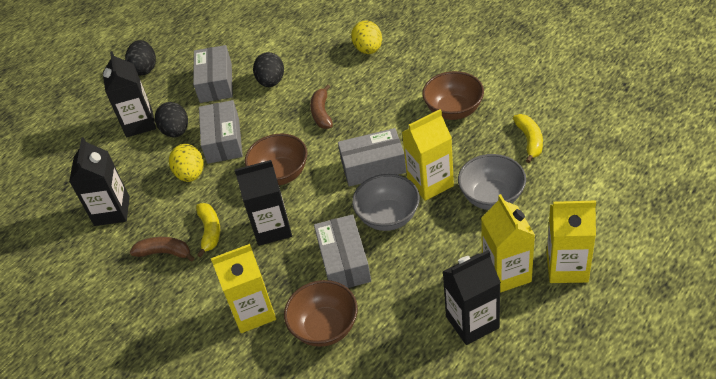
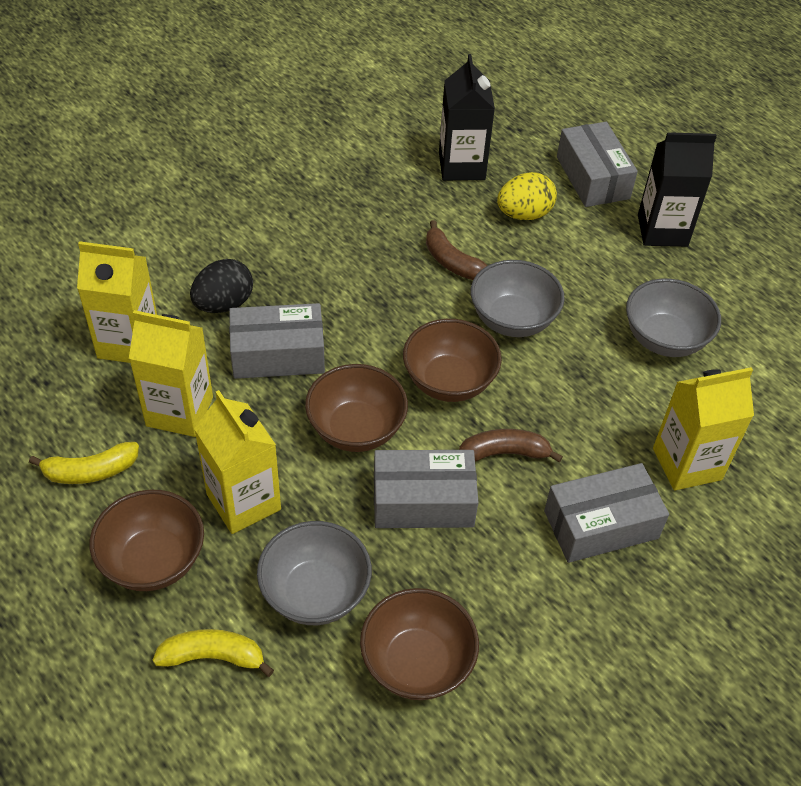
black carton: 4 -> 2
black egg: 3 -> 1
brown bowl: 3 -> 4
grey bowl: 2 -> 3
yellow egg: 2 -> 1

